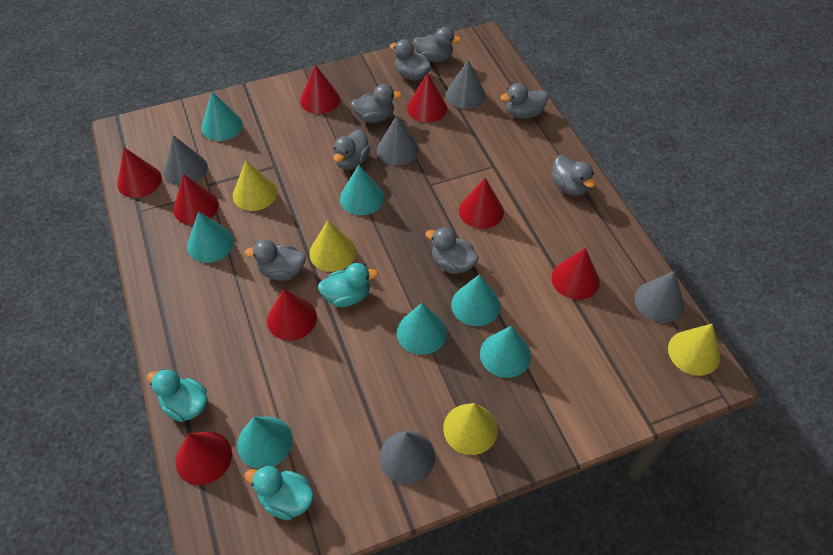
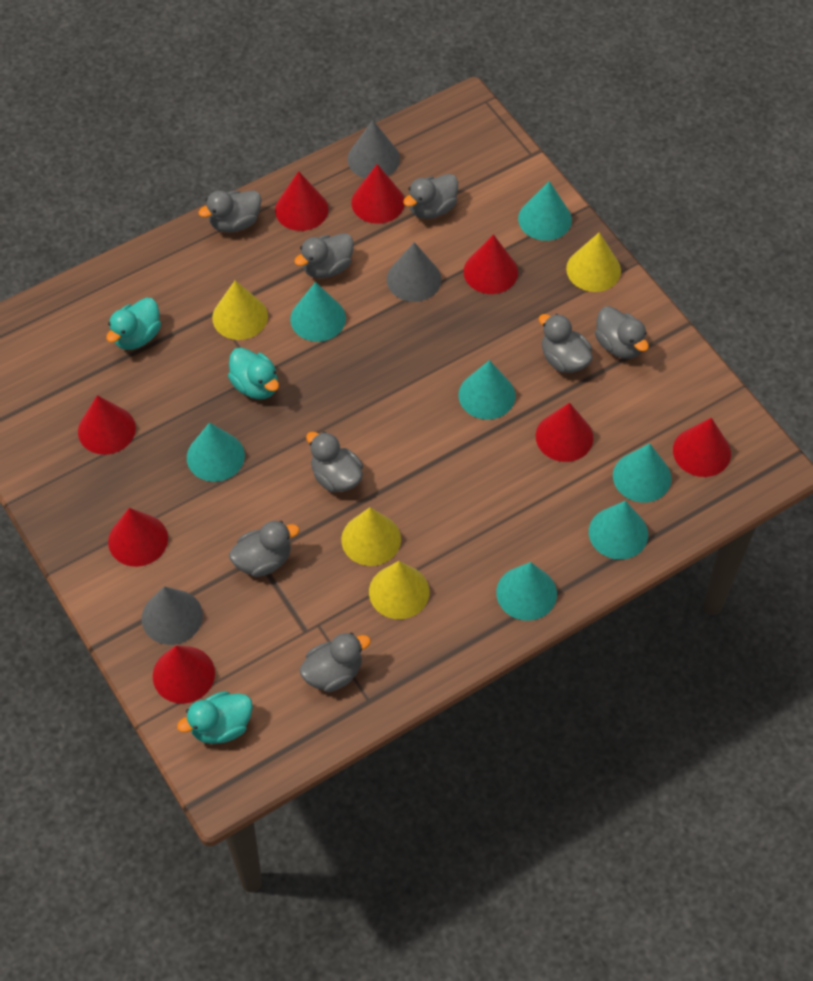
grey cone: 5 -> 3

